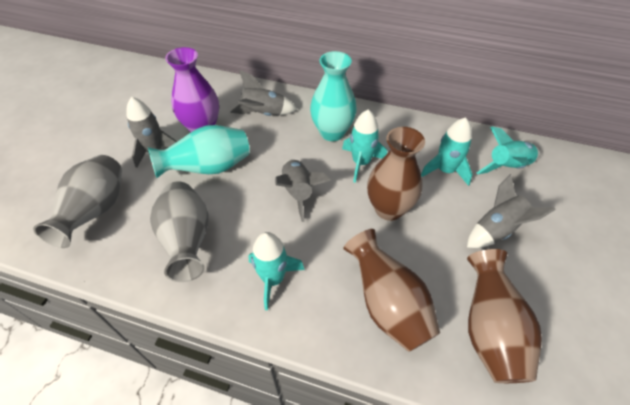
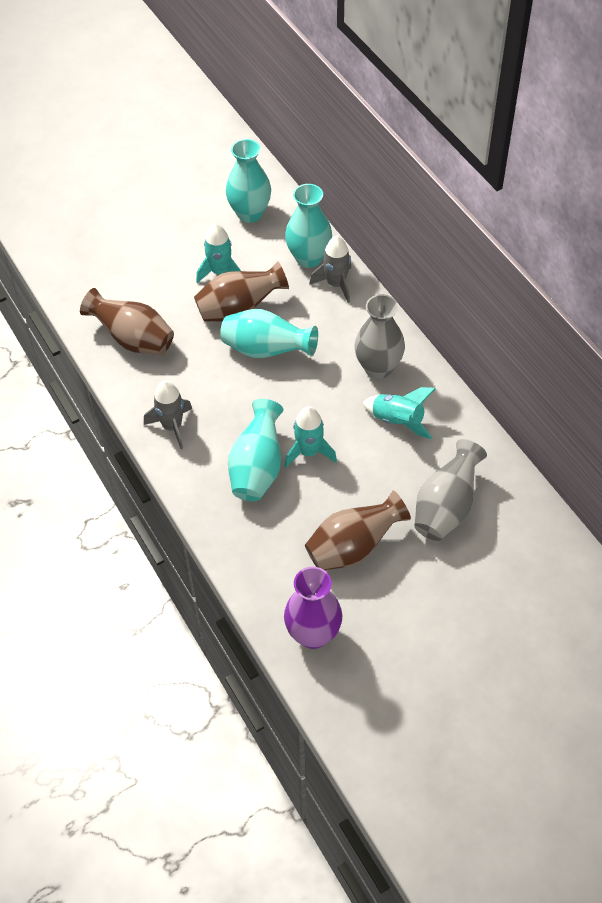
grey rocket: 4 -> 2
turquoise rocket: 4 -> 3
turquoise vase: 2 -> 4

